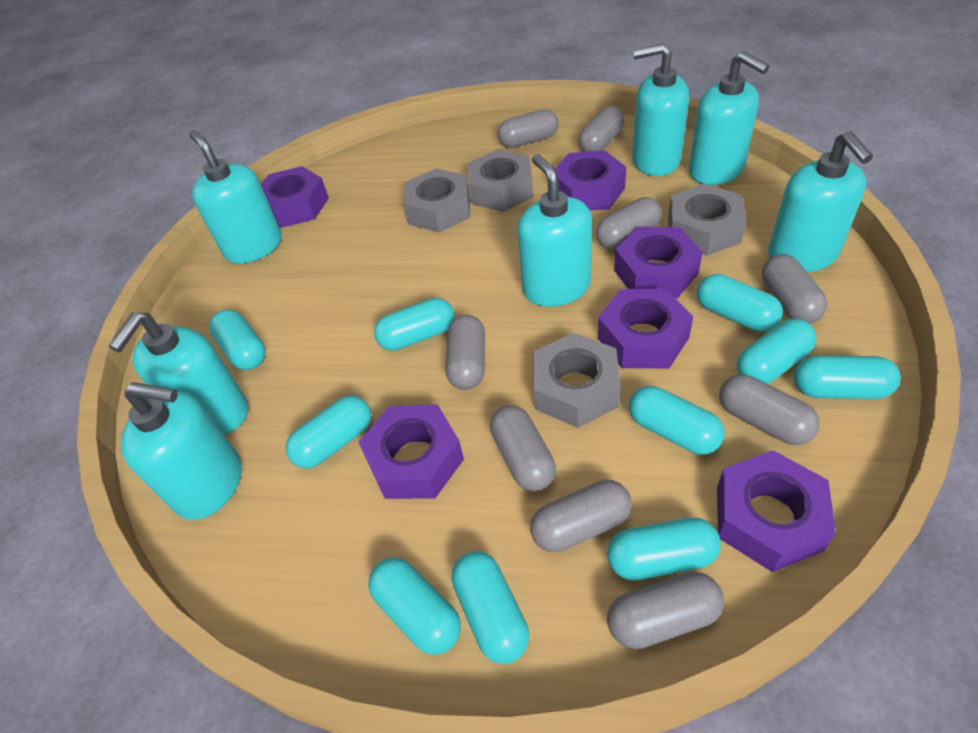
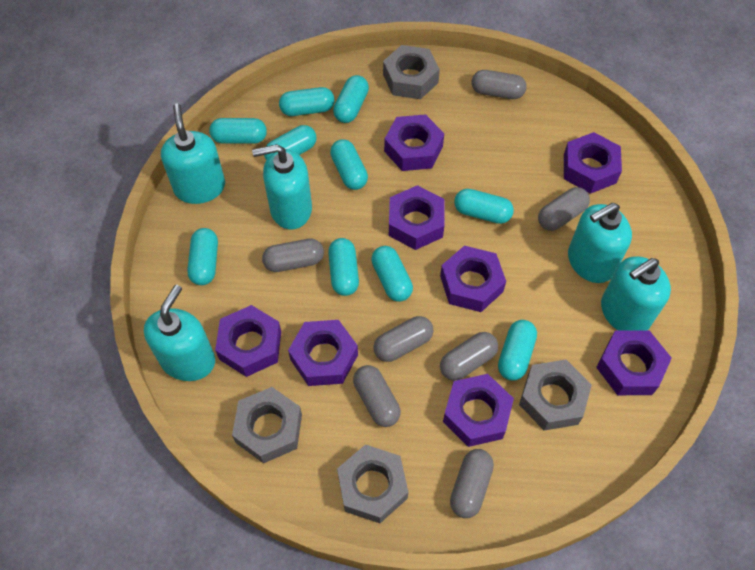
grey capsule: 9 -> 7
purple nut: 6 -> 8
turquoise soap dispenser: 7 -> 5

